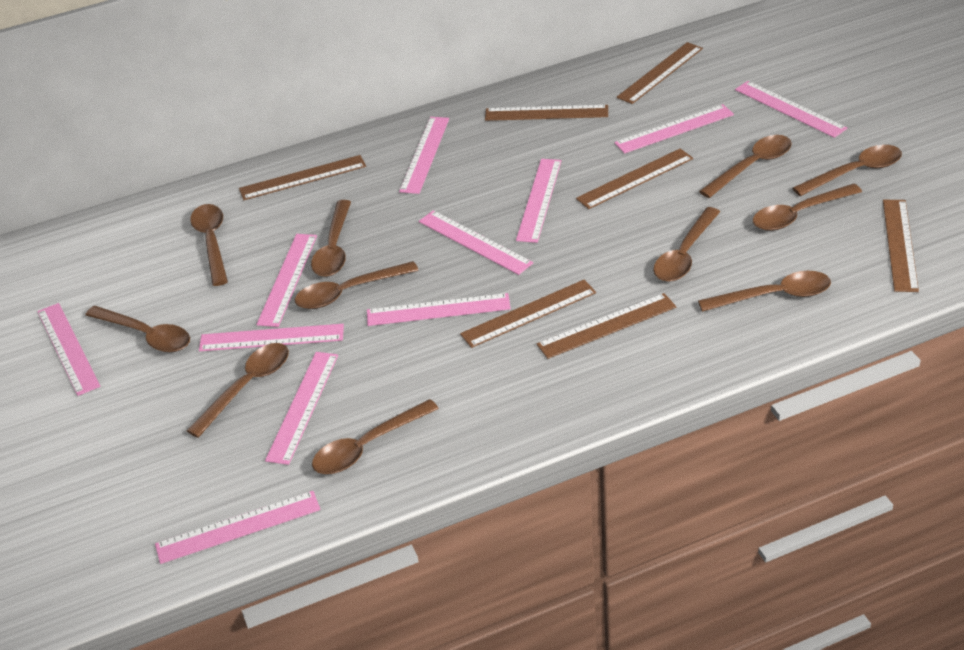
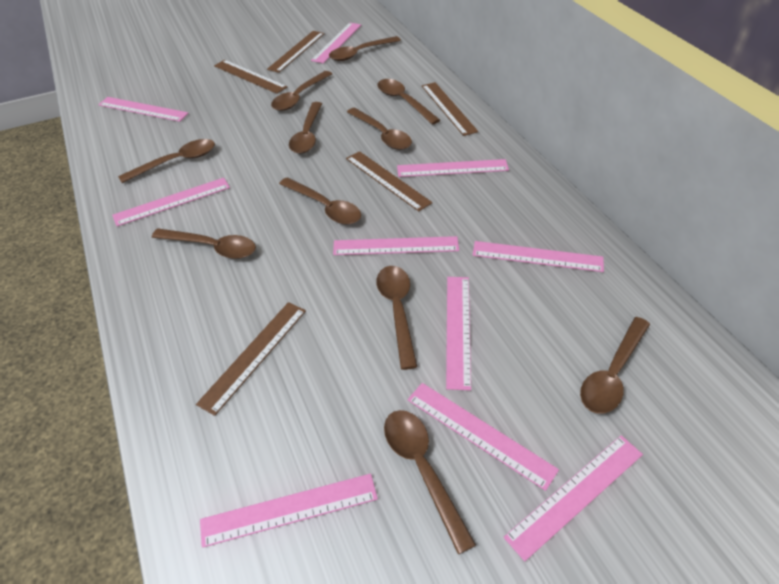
brown ruler: 7 -> 5
pink ruler: 11 -> 10

